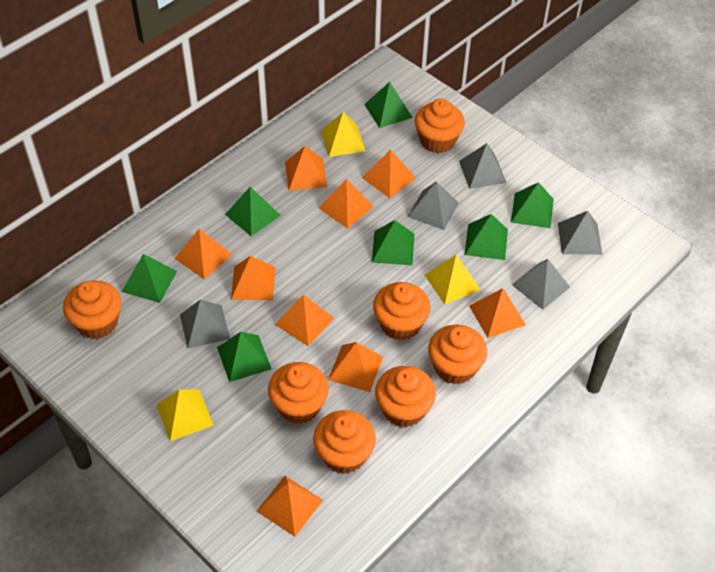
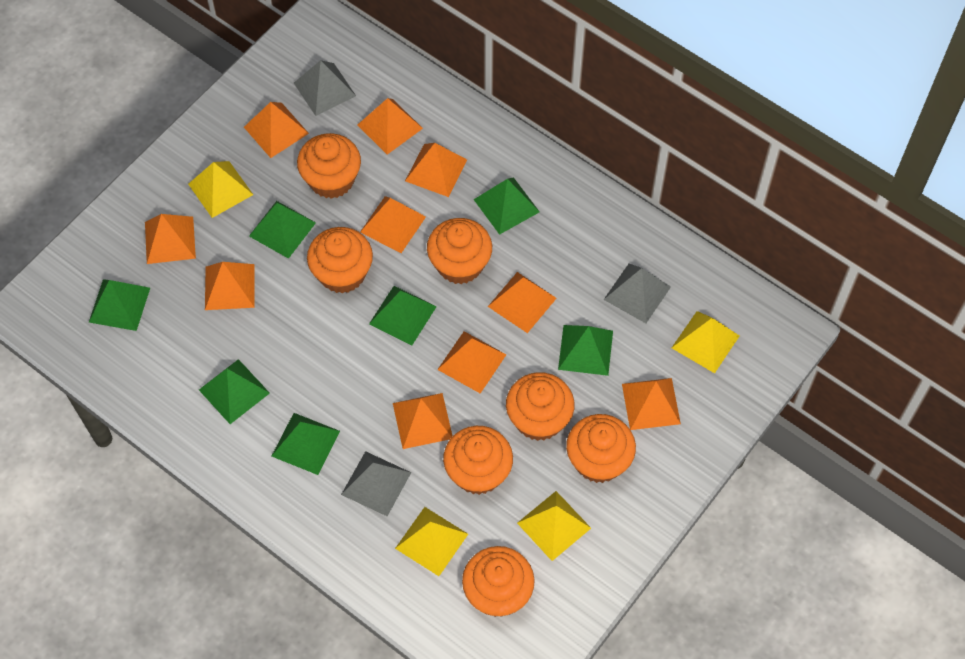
grey pyramid: 5 -> 3
orange pyramid: 9 -> 10
yellow pyramid: 3 -> 4

